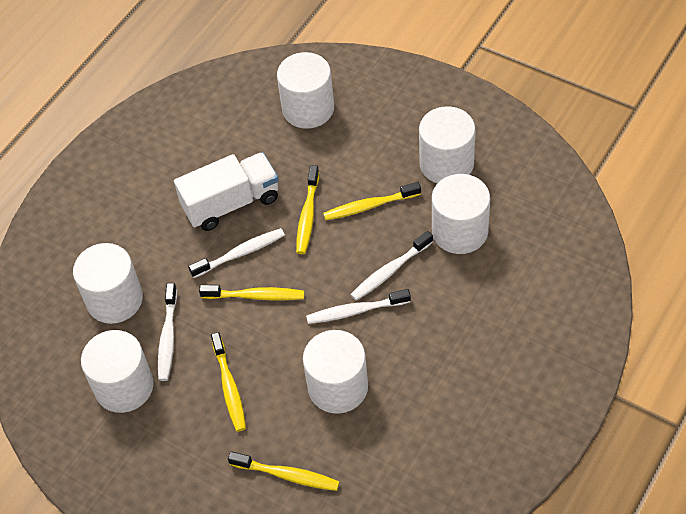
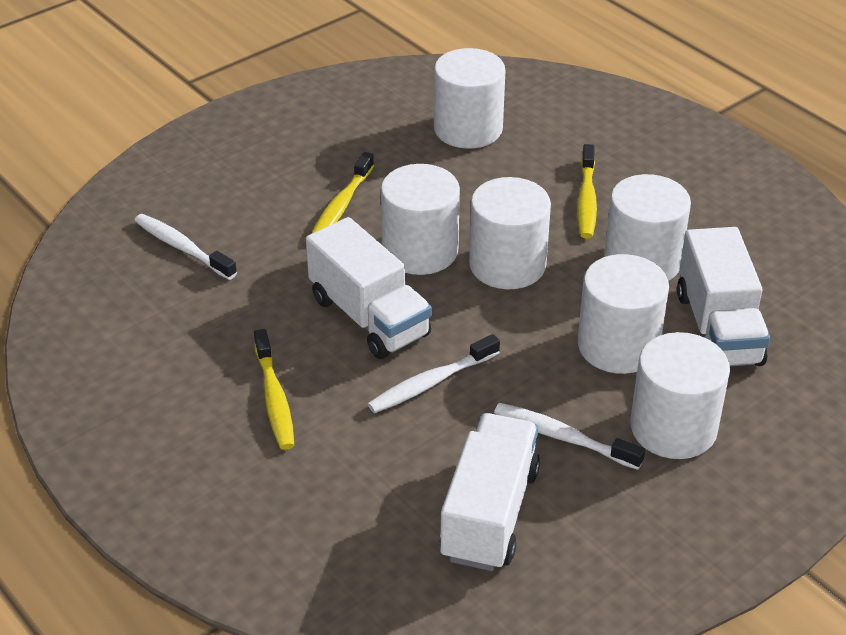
white toothbrush: 4 -> 3
white truck: 1 -> 3
yellow toothbrush: 5 -> 3

